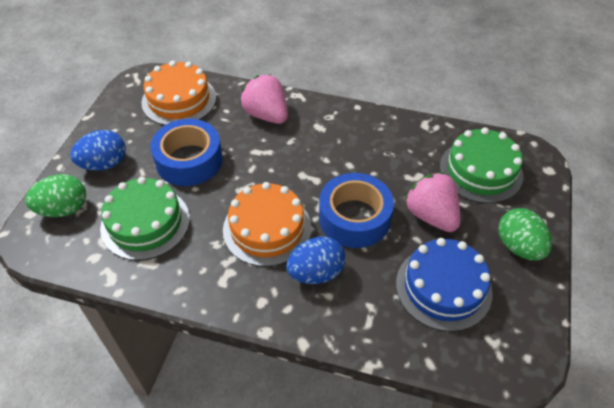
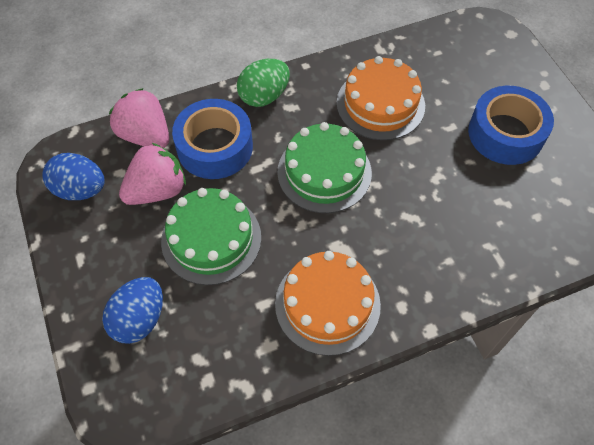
blue cake: 1 -> 0
green egg: 2 -> 1

